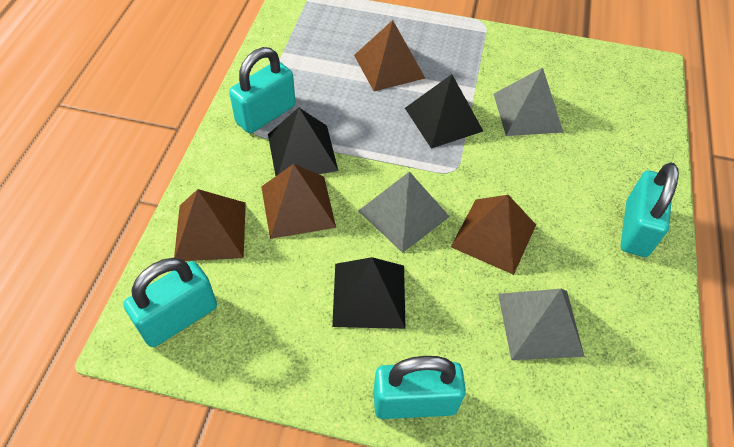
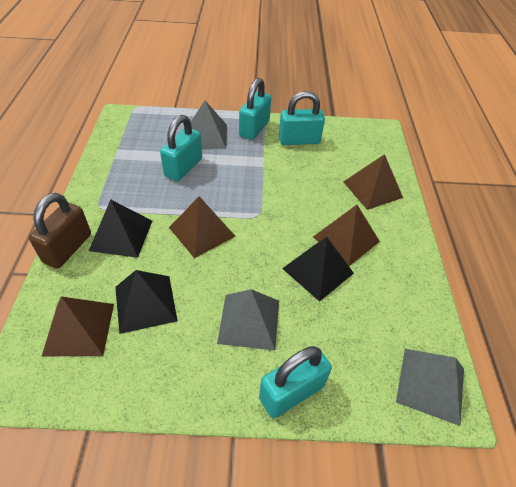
brown padlock: 0 -> 1

